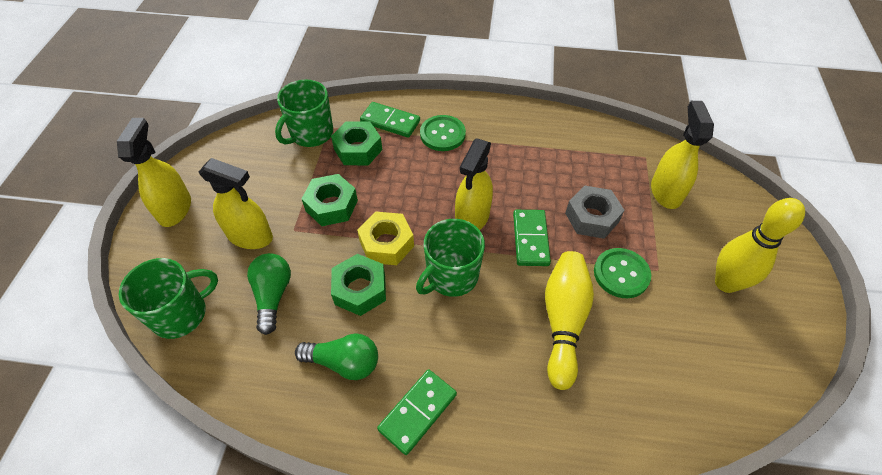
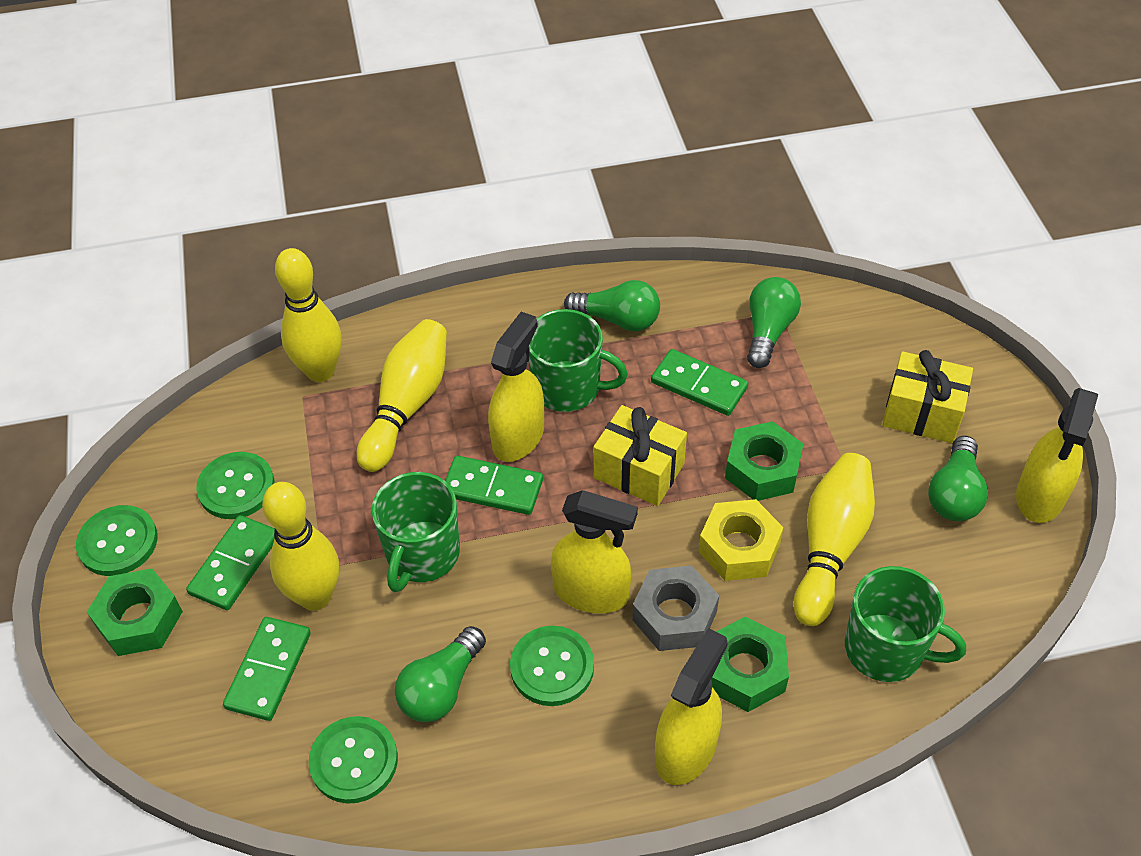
green button: 2 -> 4
green domino: 3 -> 4
green light bulb: 2 -> 4
yellow bowling pin: 2 -> 4
yellow gift: 0 -> 2

